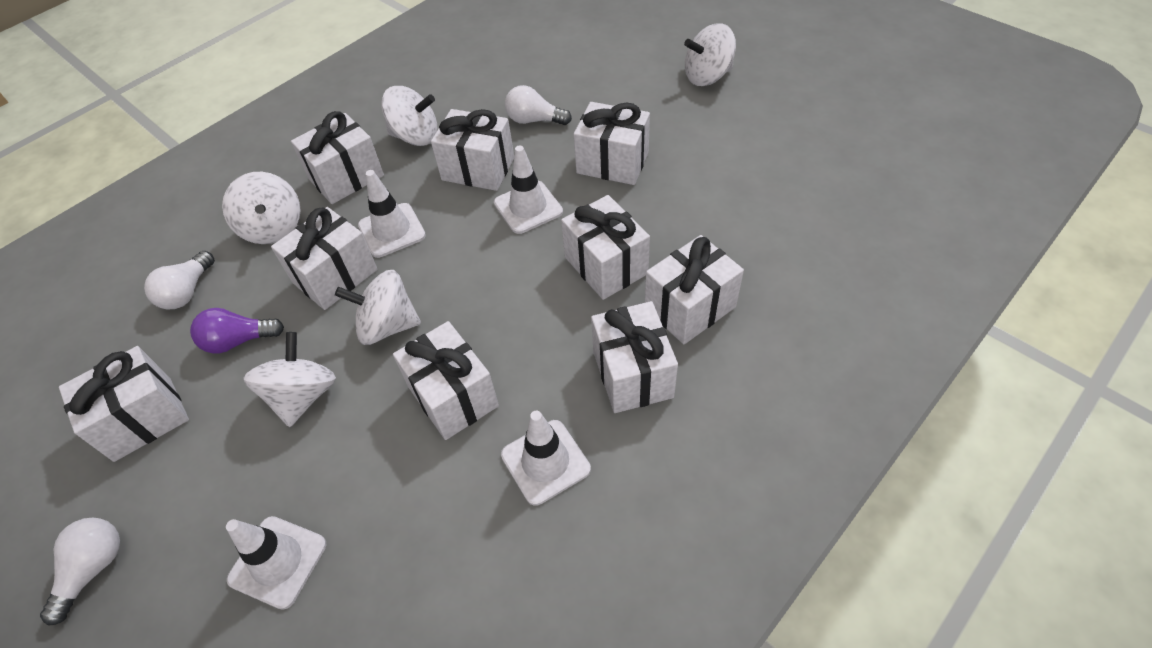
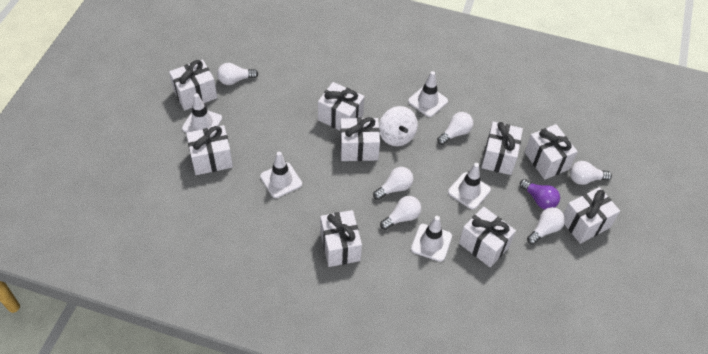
white light bulb: 3 -> 6
white spinning top: 5 -> 1
white traffic cone: 4 -> 5

